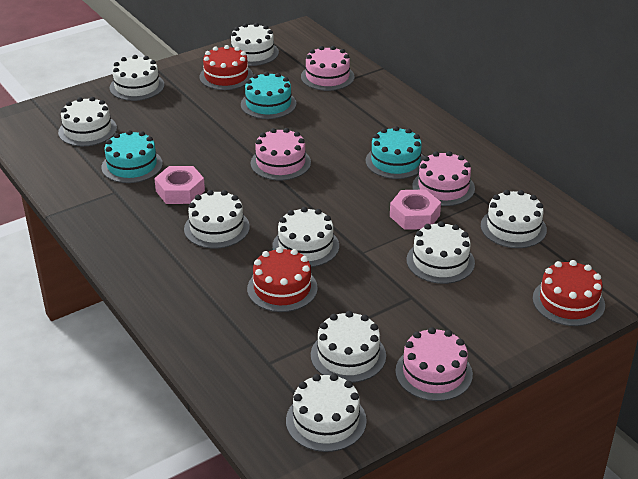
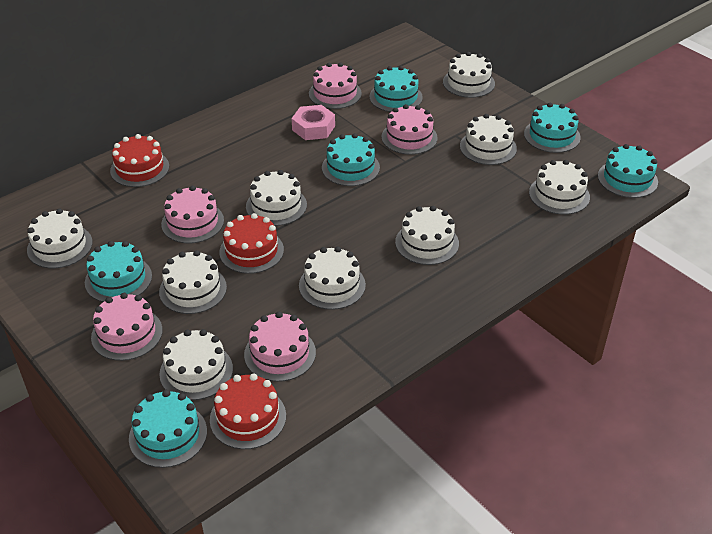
pink cake: 4 -> 5
pink nut: 2 -> 1
turquoise cake: 3 -> 6

